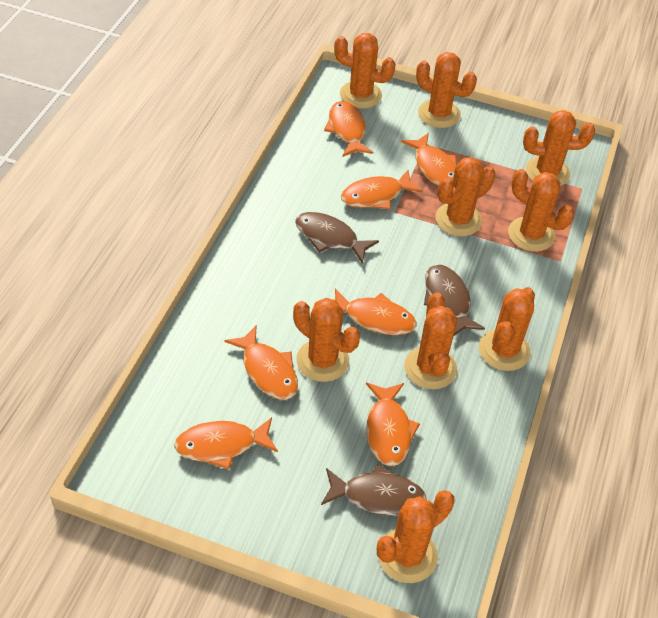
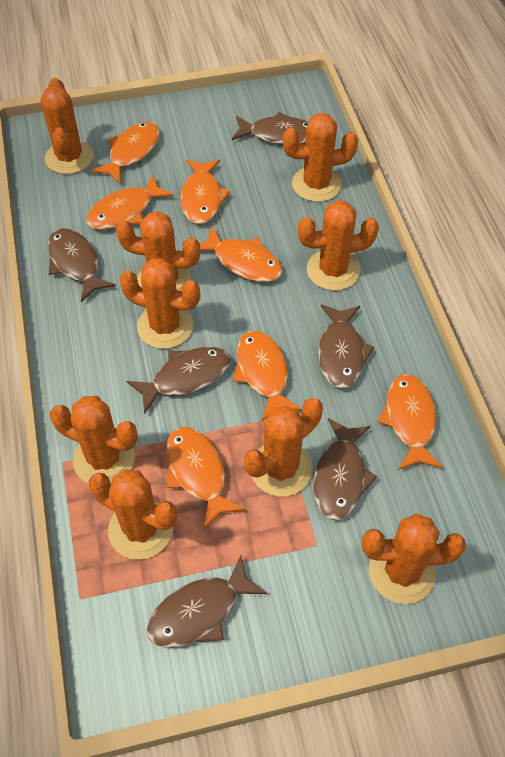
brown fish: 3 -> 6

